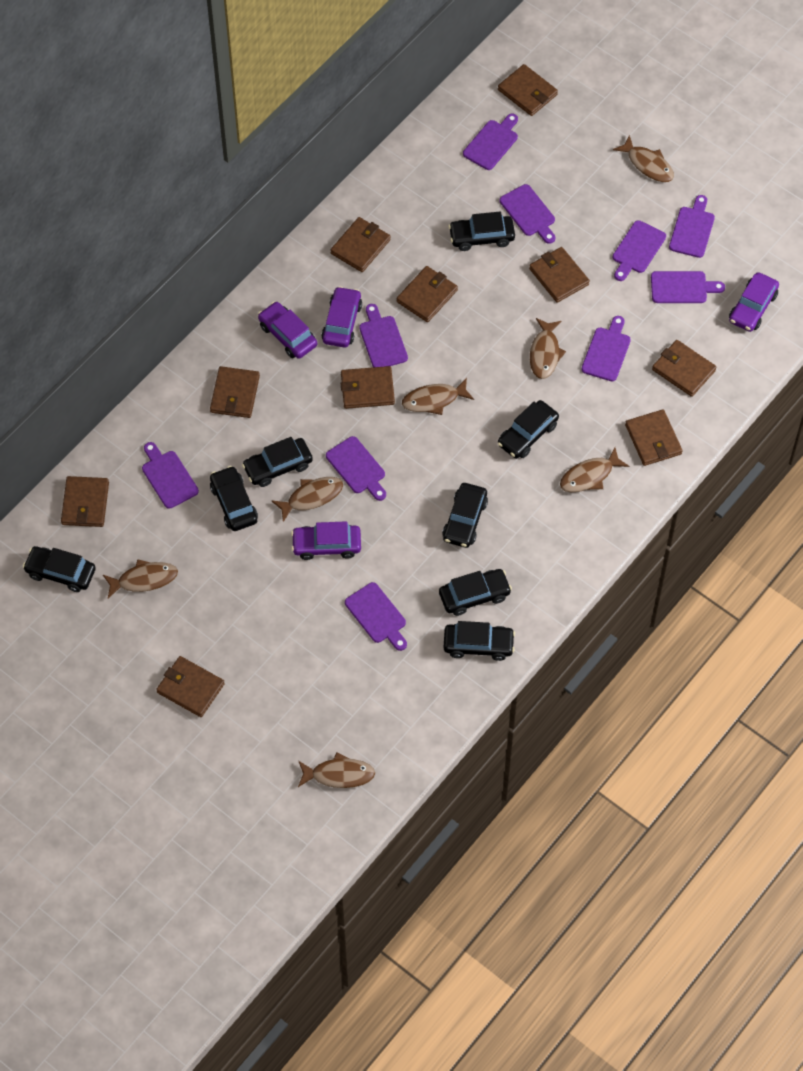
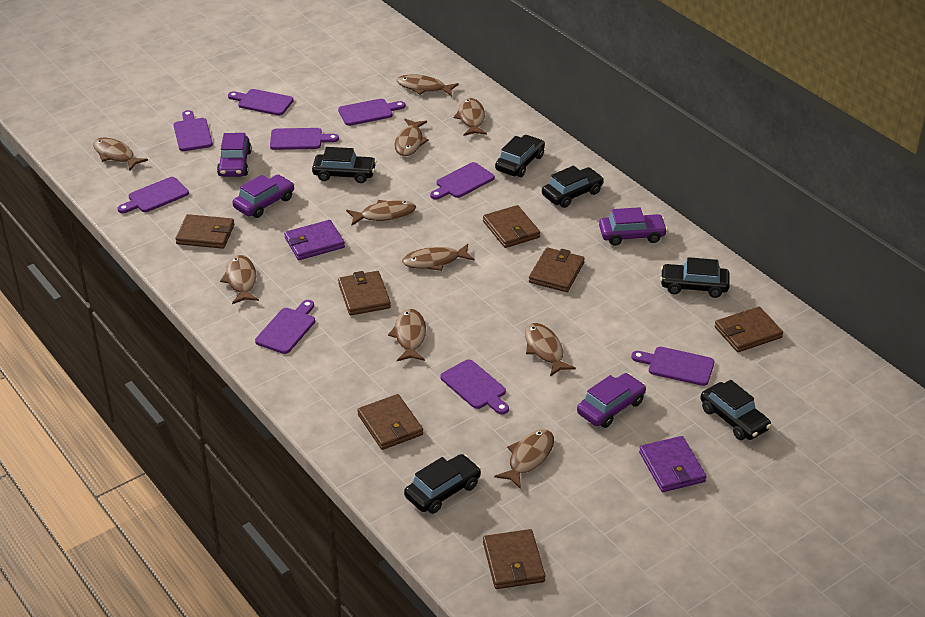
black car: 8 -> 6
brown fish: 7 -> 10
brown wallet: 10 -> 7
purple cutting board: 10 -> 9
purple wallet: 0 -> 2

